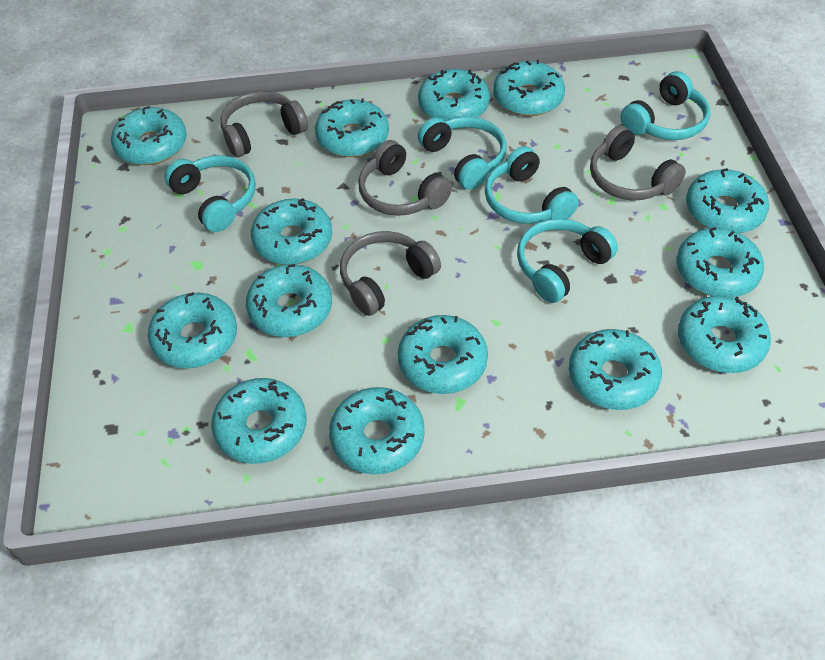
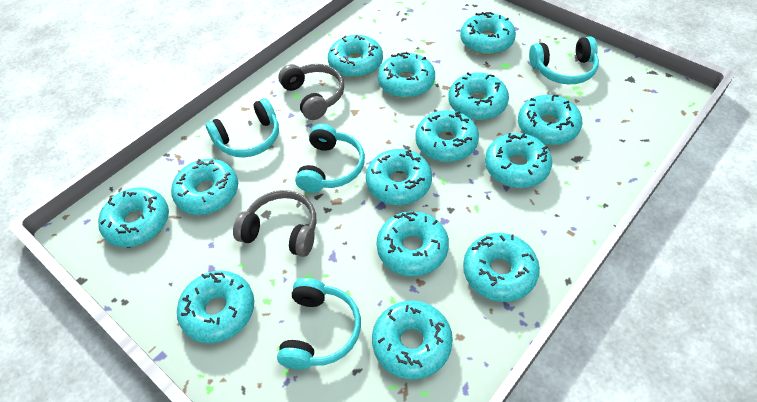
grey headphones: 4 -> 2
turquoise headphones: 5 -> 4

